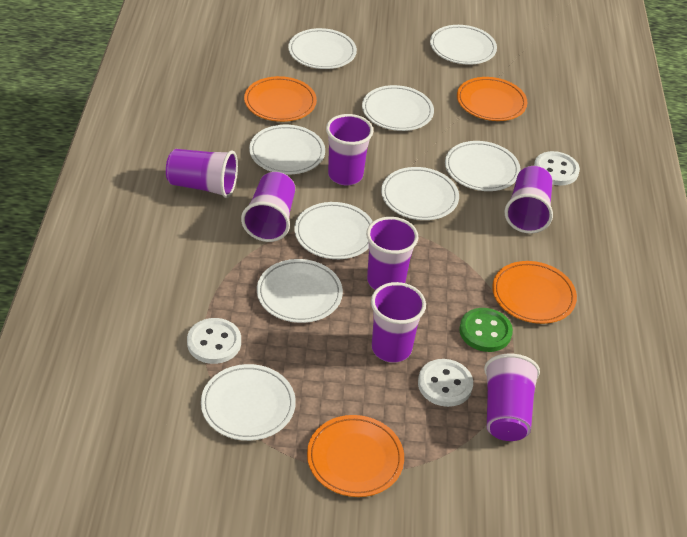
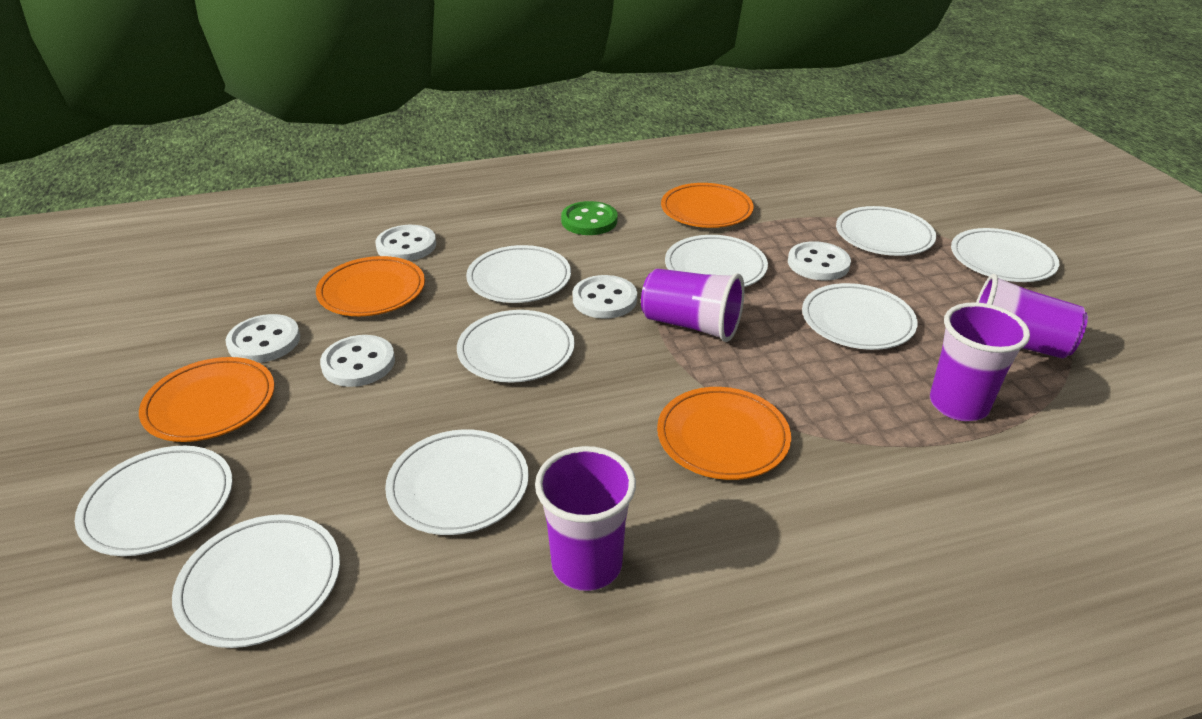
purple cup: 7 -> 4
white button: 3 -> 5

